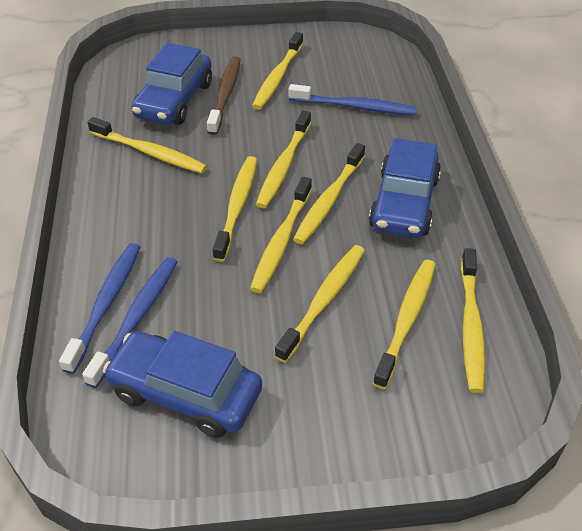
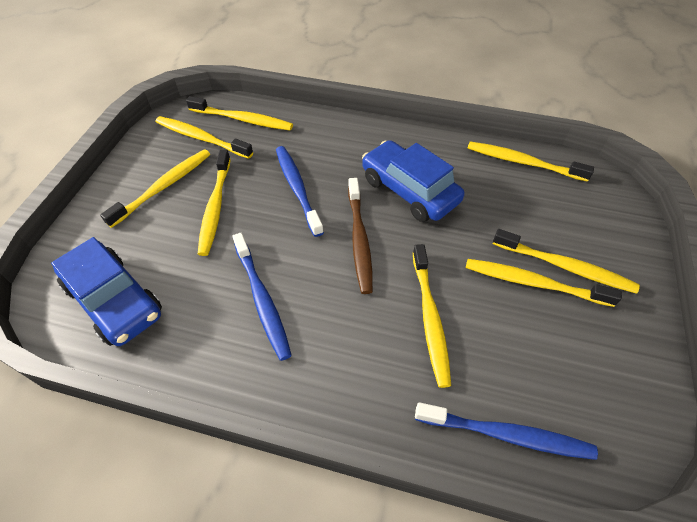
blue car: 3 -> 2
yellow toothbrush: 9 -> 8

